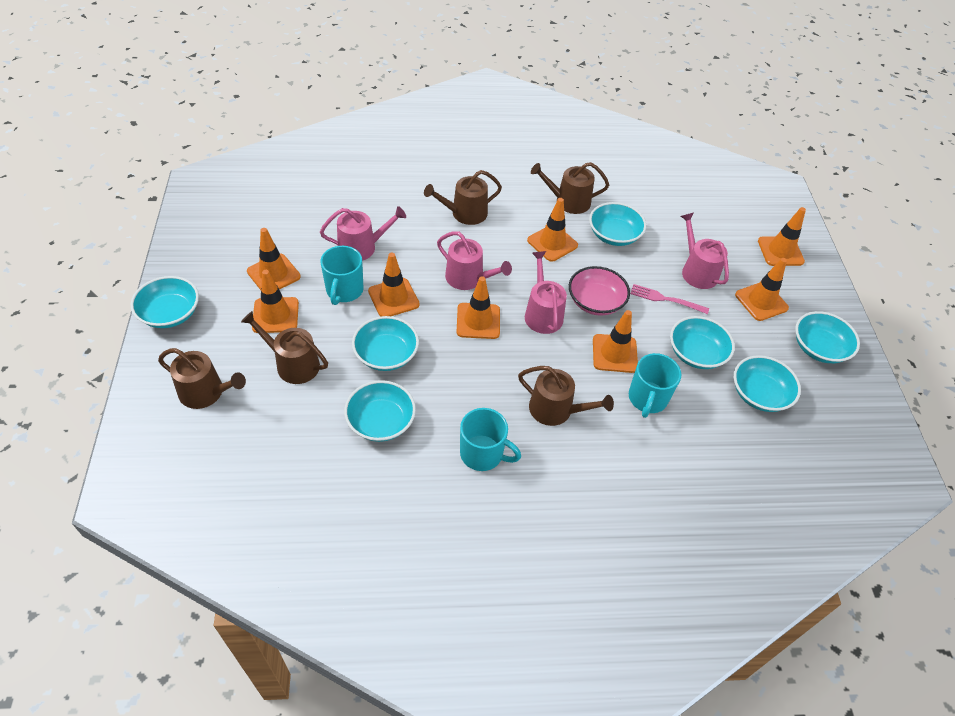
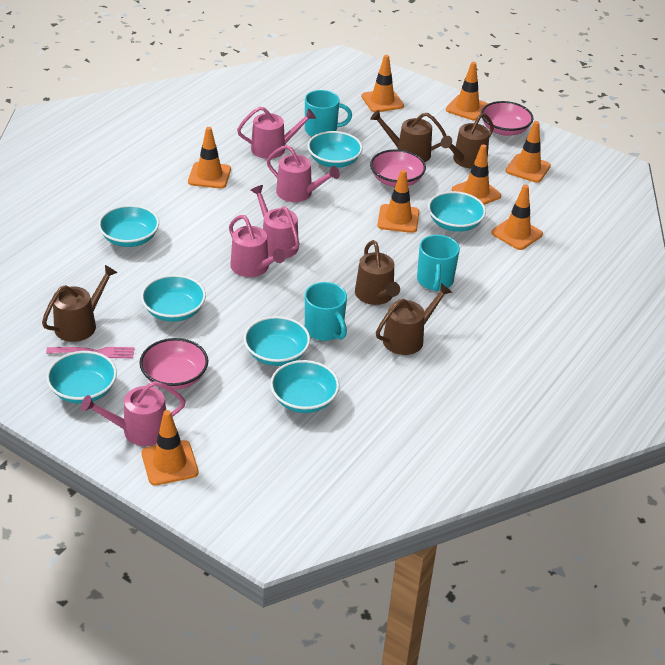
pink bowl: 1 -> 3
pink watering can: 4 -> 5

